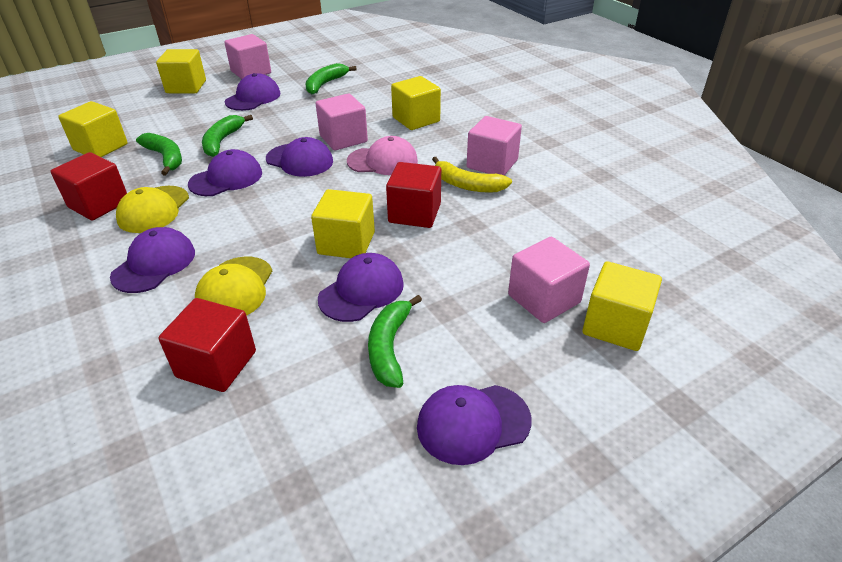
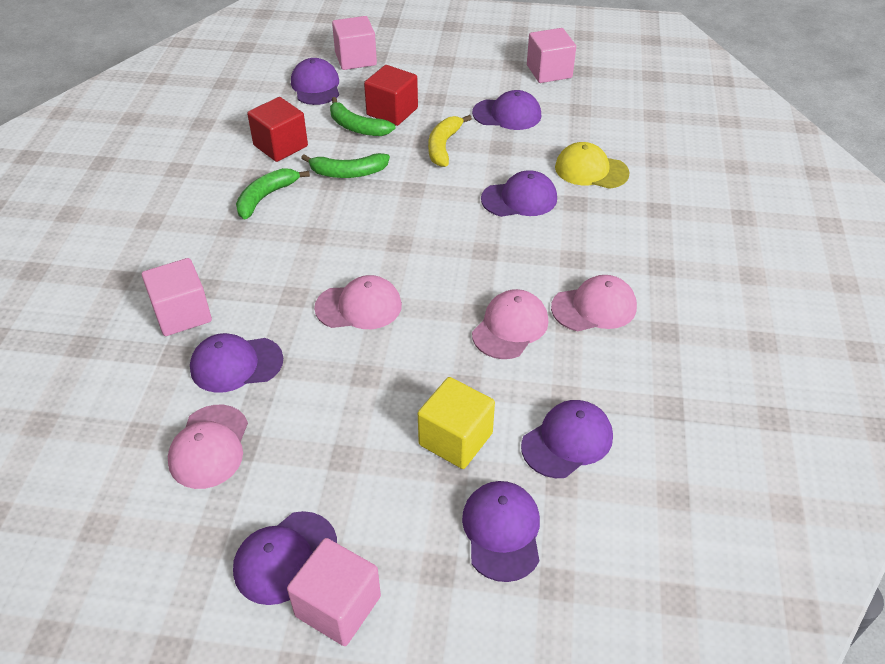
green banana: 4 -> 3
pink cap: 1 -> 4
purple cap: 6 -> 7
red cube: 3 -> 2
yellow cap: 2 -> 1
yellow cube: 5 -> 1

